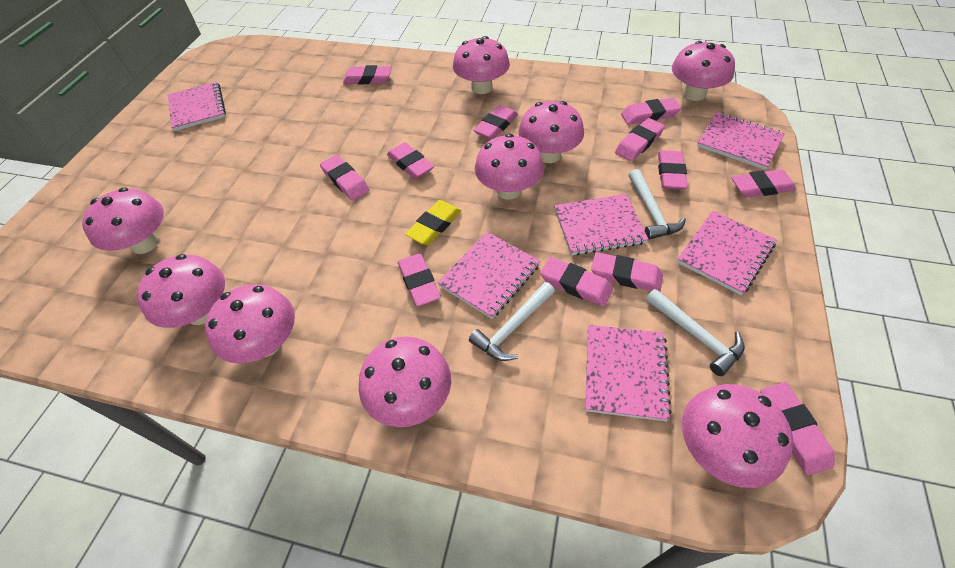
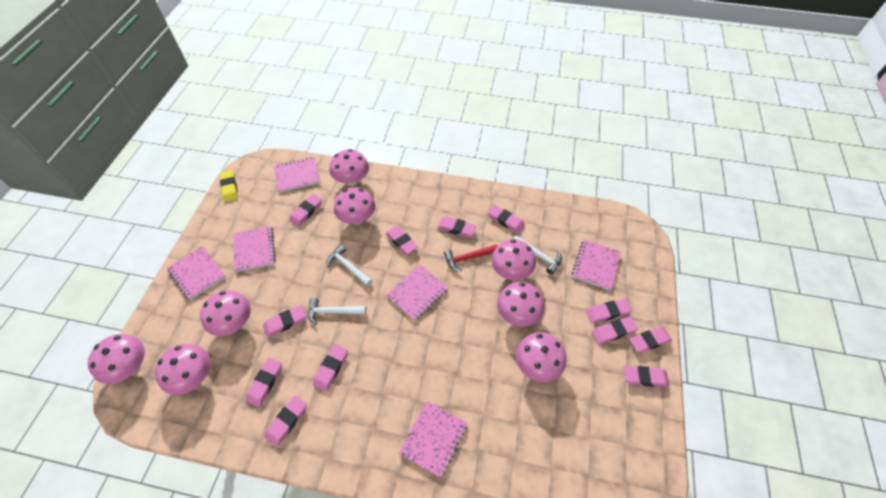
pink mushroom: 9 -> 8
red hammer: 0 -> 1

